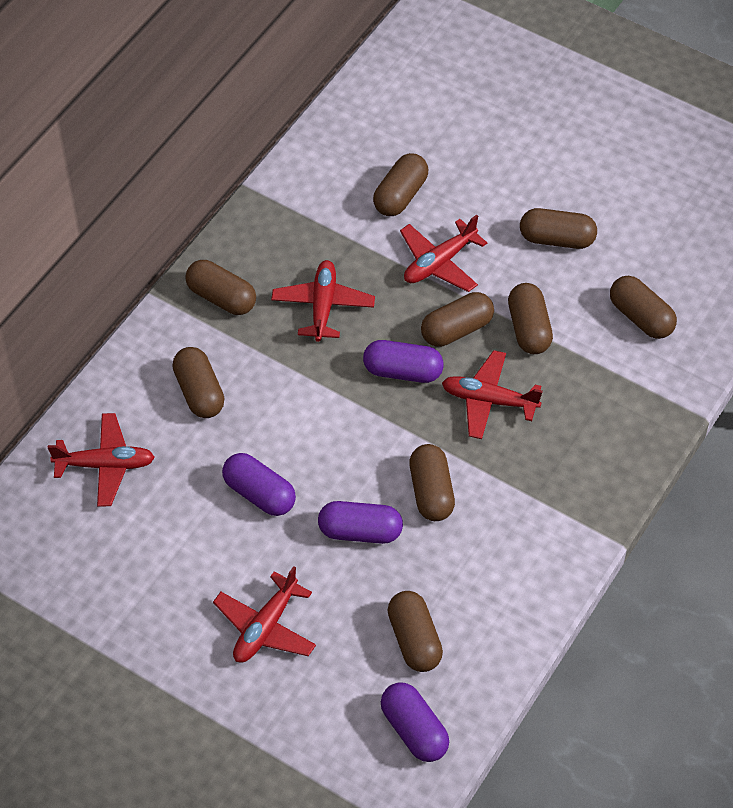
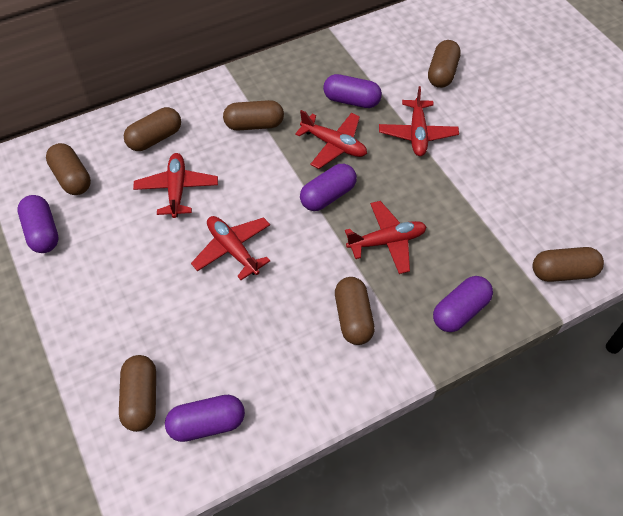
brown capsule: 9 -> 7
purple capsule: 4 -> 5

